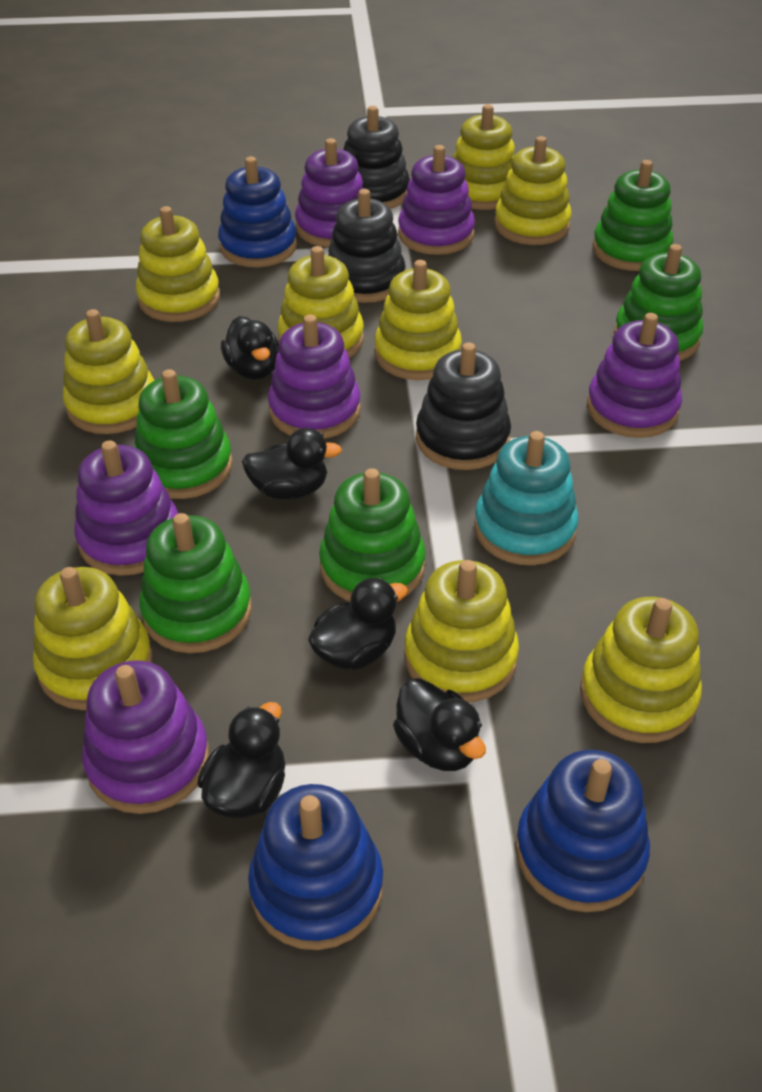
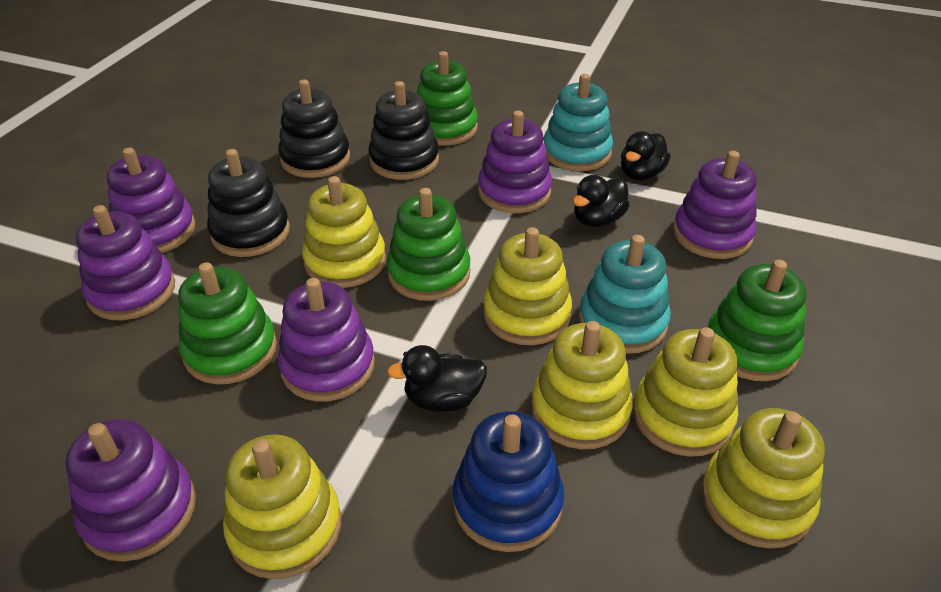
black duck: 5 -> 3
blue stacking toy: 3 -> 1
green stacking toy: 5 -> 4
turquoise stacking toy: 1 -> 2
yellow stacking toy: 9 -> 6

